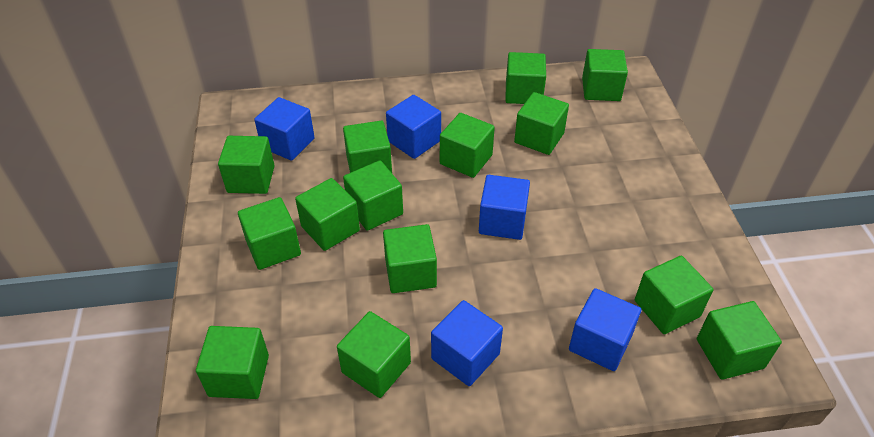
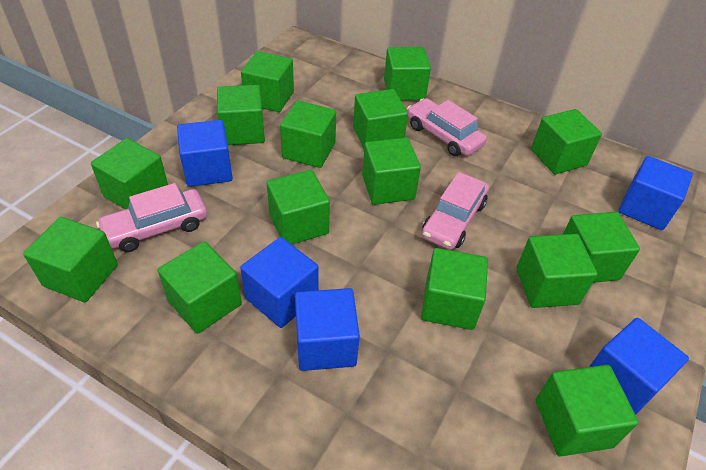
green cube: 14 -> 15
pink car: 0 -> 3

